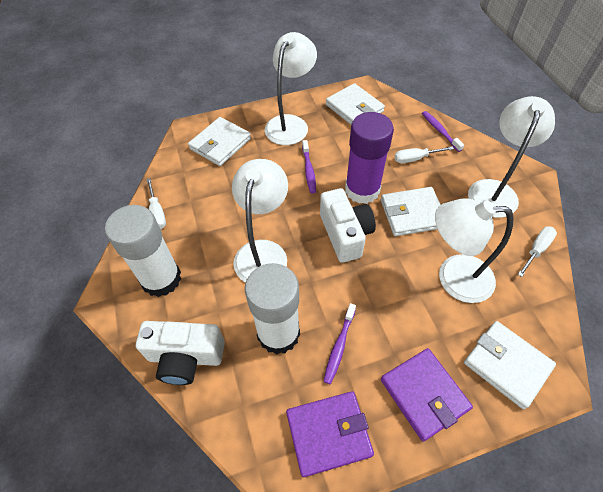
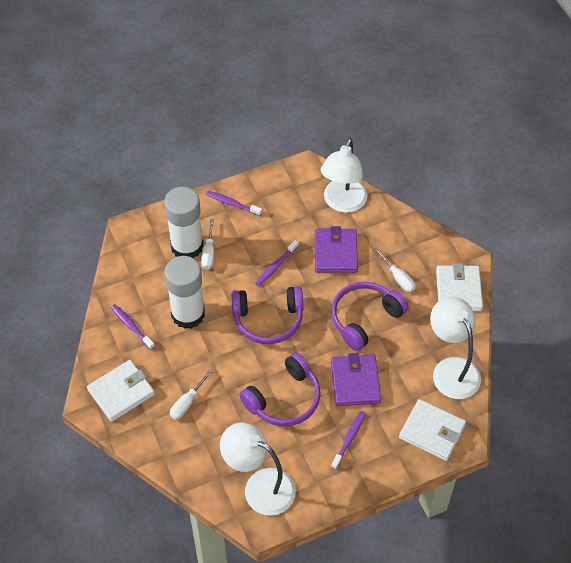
purple glue stick: 1 -> 0
purple headphones: 0 -> 3
purple toothbrush: 3 -> 4
white camera: 2 -> 0
white lamp: 4 -> 3
white wallet: 4 -> 3

